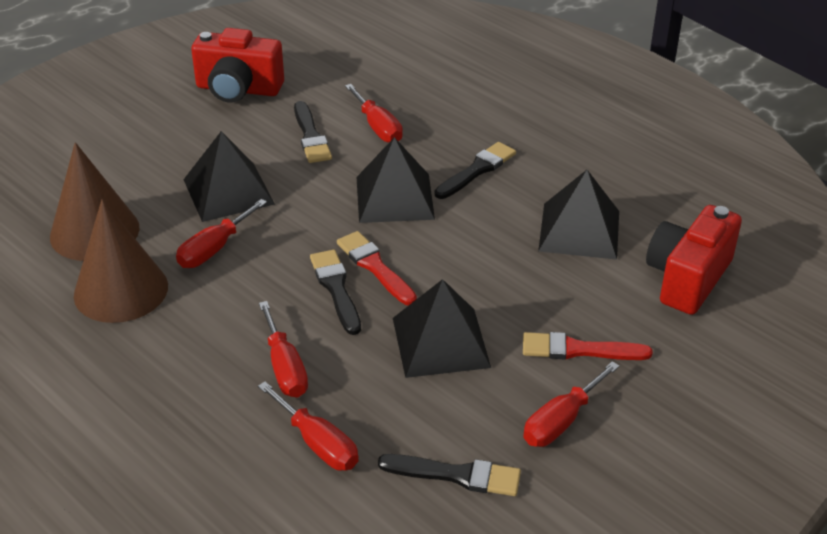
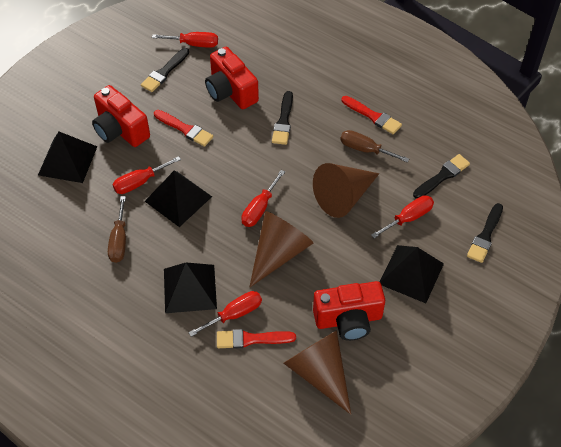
brown cone: 2 -> 3
brown screwdriver: 0 -> 2
red brush: 2 -> 3
red camera: 2 -> 3

